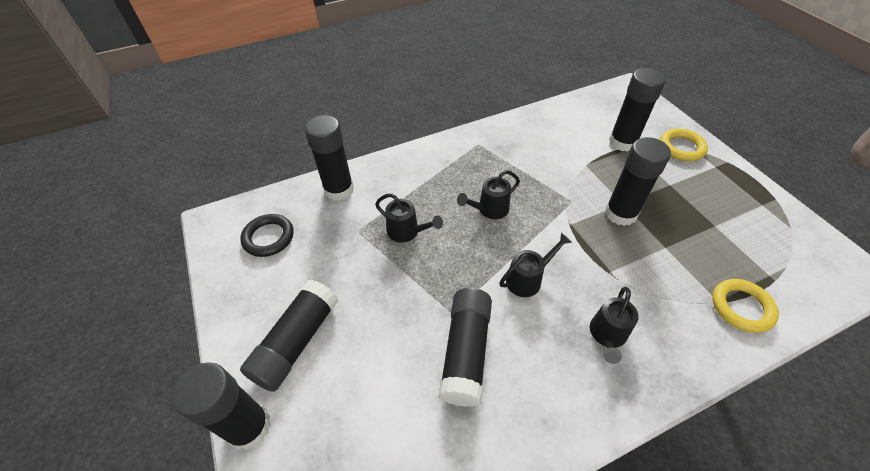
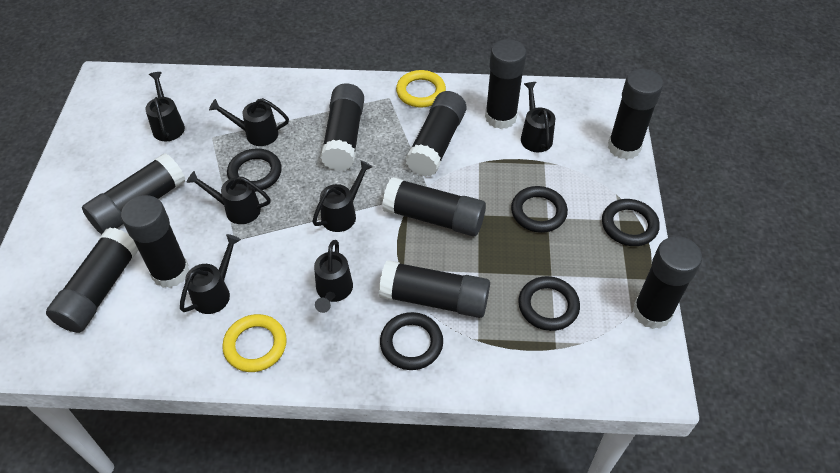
black glue stick: 6 -> 10
black ring: 1 -> 5
black watering can: 4 -> 7

